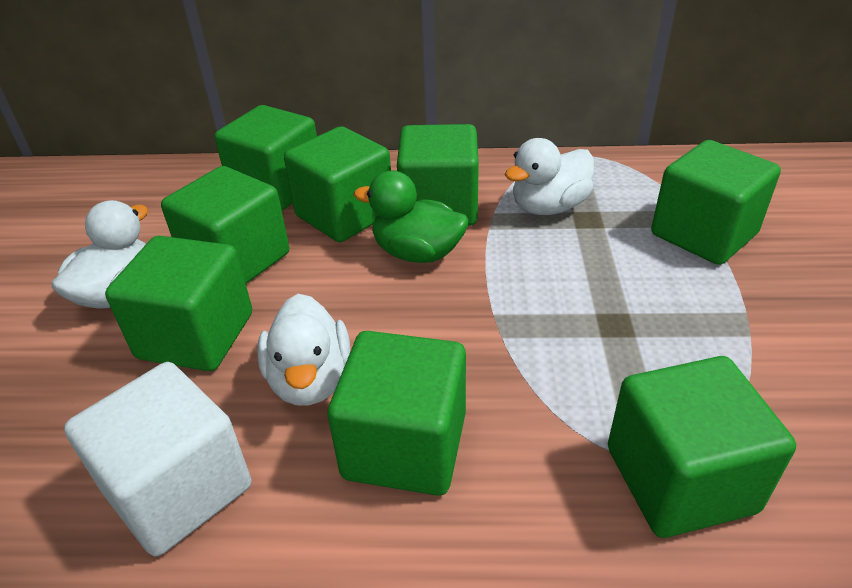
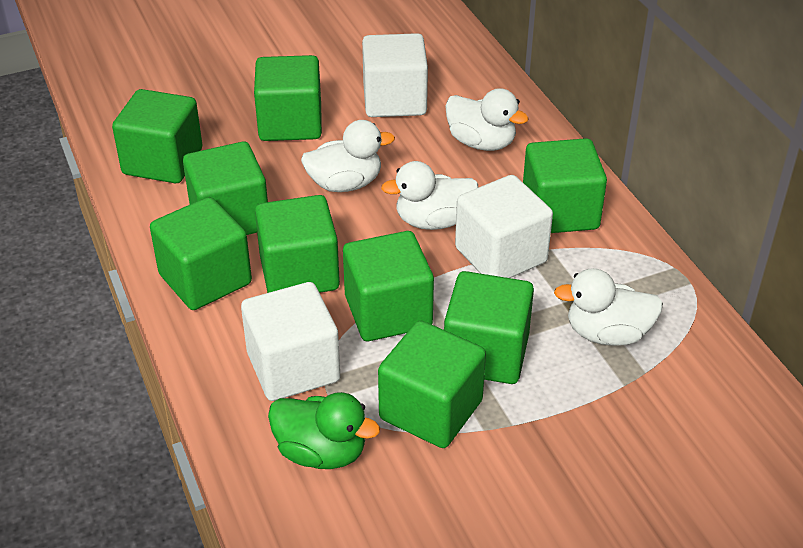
green cube: 8 -> 9
white cube: 1 -> 3
white duck: 3 -> 4

